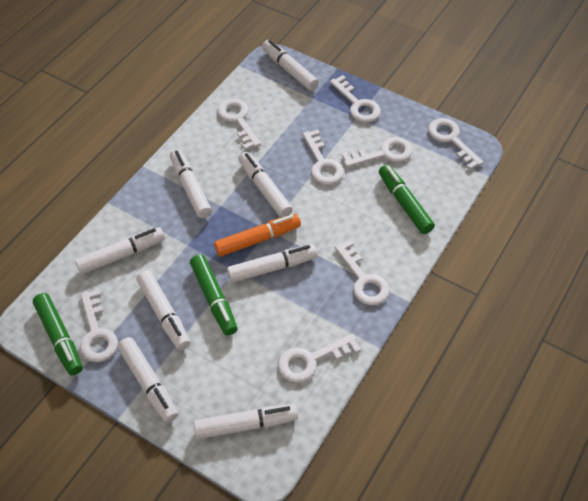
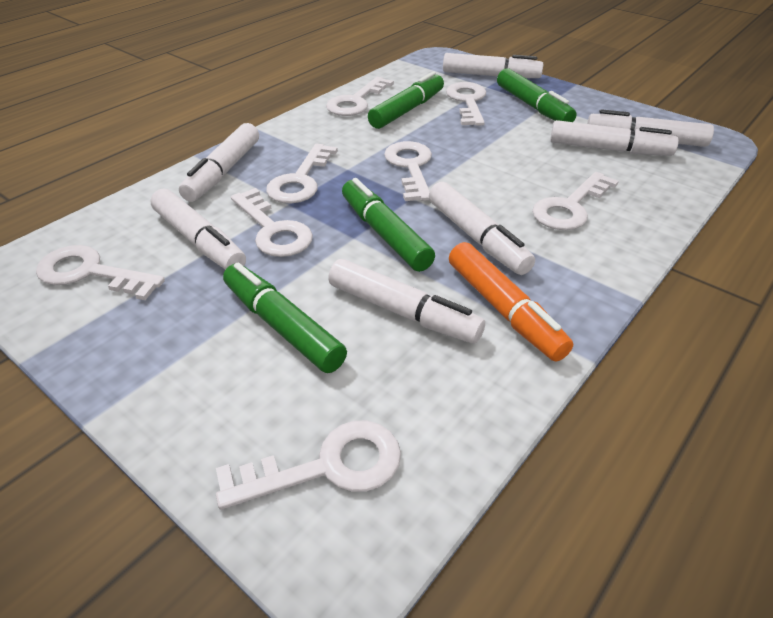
green marker: 3 -> 4
white marker: 8 -> 7

